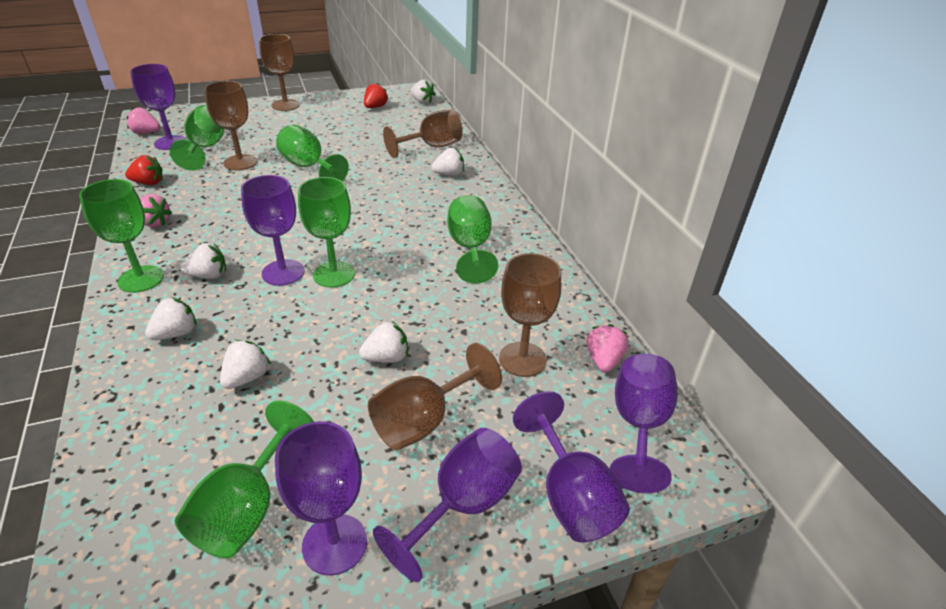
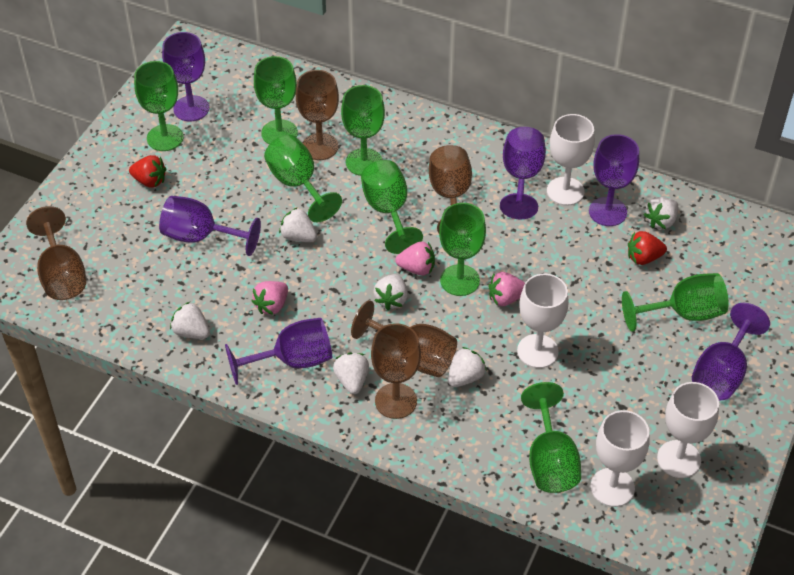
green goblet: 6 -> 8
white goblet: 0 -> 4

